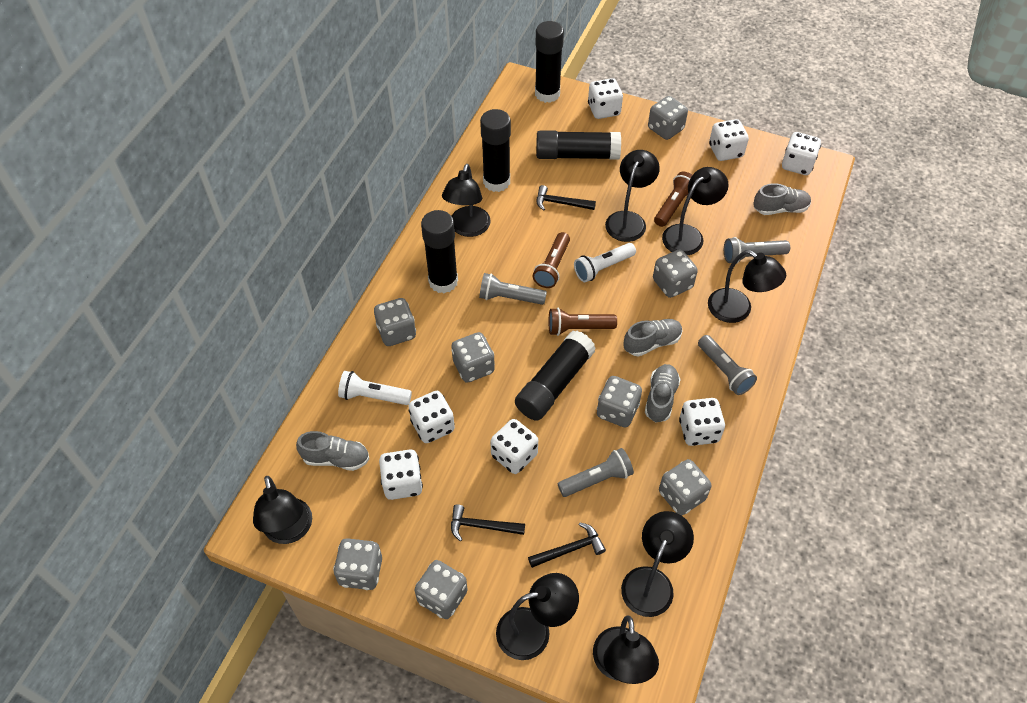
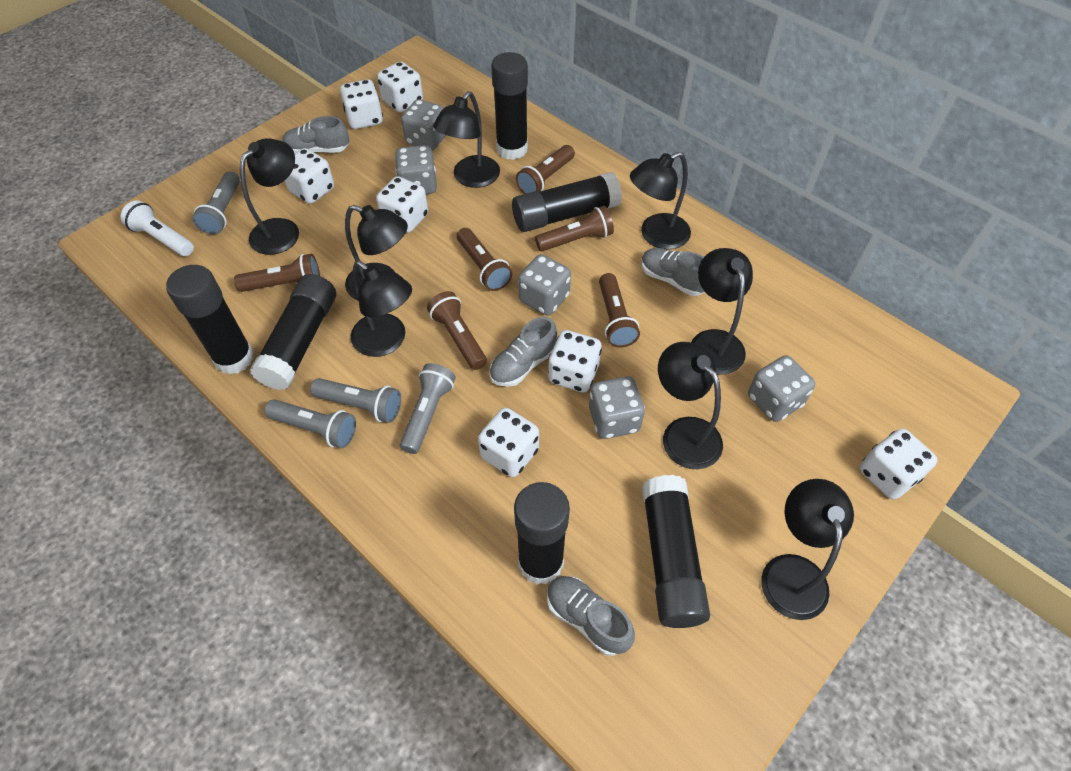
black glue stick: 5 -> 6
black hammer: 3 -> 0
brown flashlight: 3 -> 6
grey dice: 8 -> 5
white flashlight: 2 -> 1

